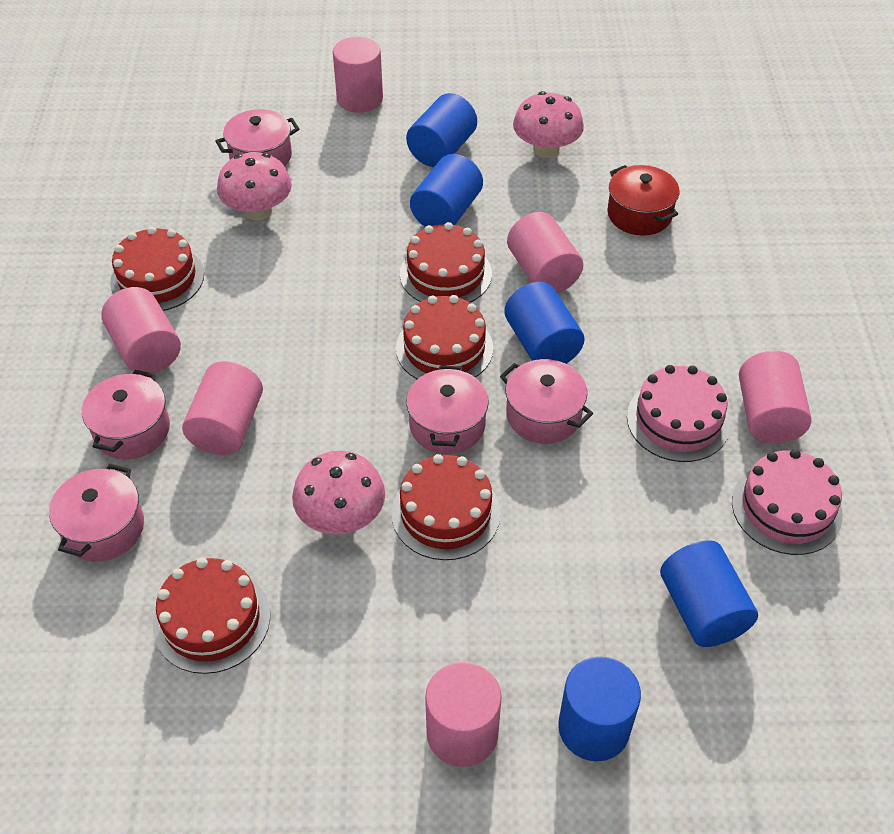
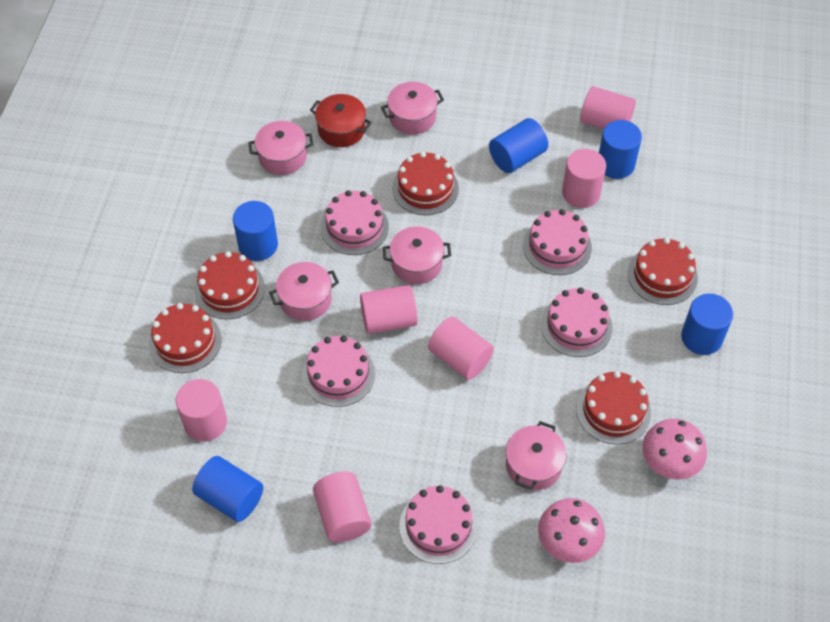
pink cake: 2 -> 5
pink mushroom: 3 -> 2

